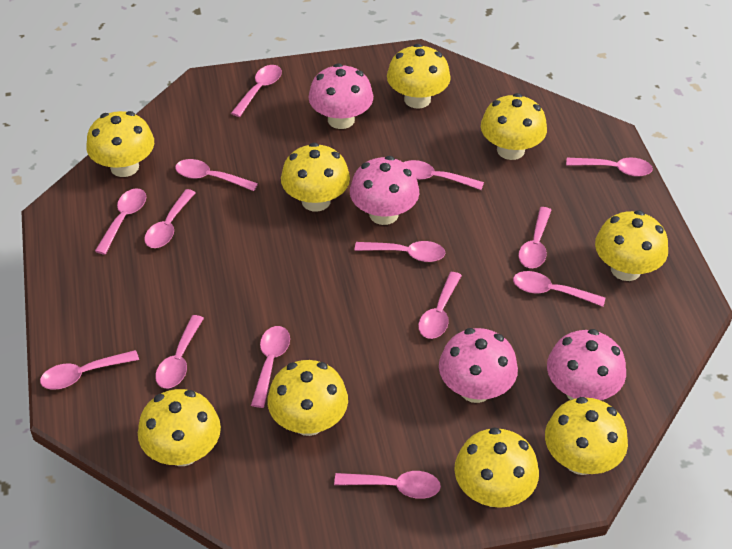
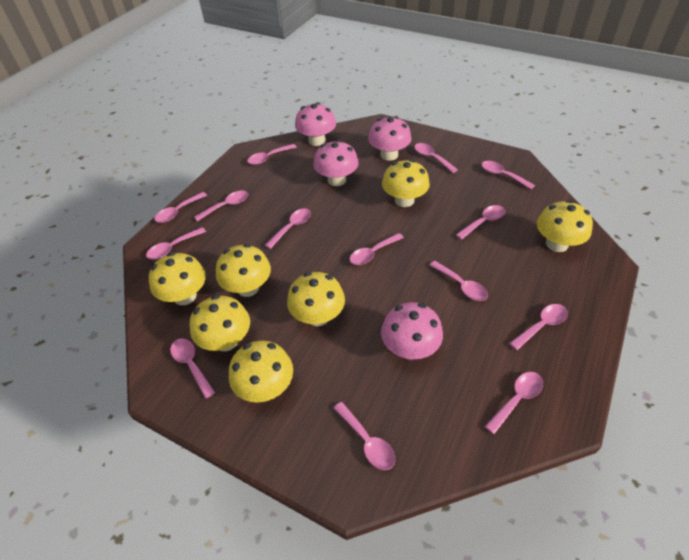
yellow mushroom: 9 -> 7

